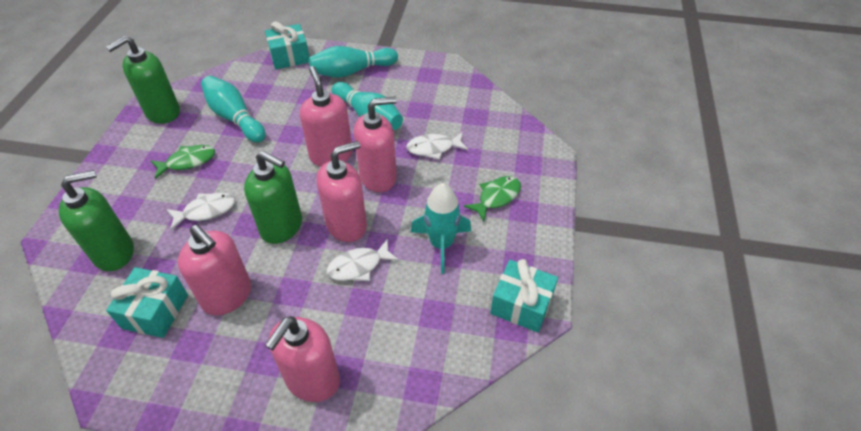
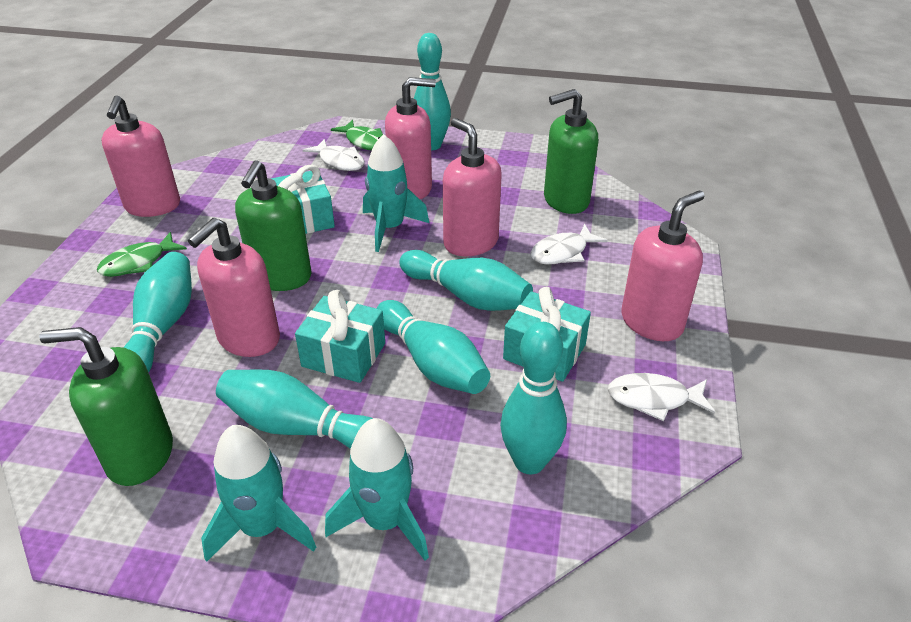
turquoise bowling pin: 3 -> 6
turquoise rocket: 1 -> 3

